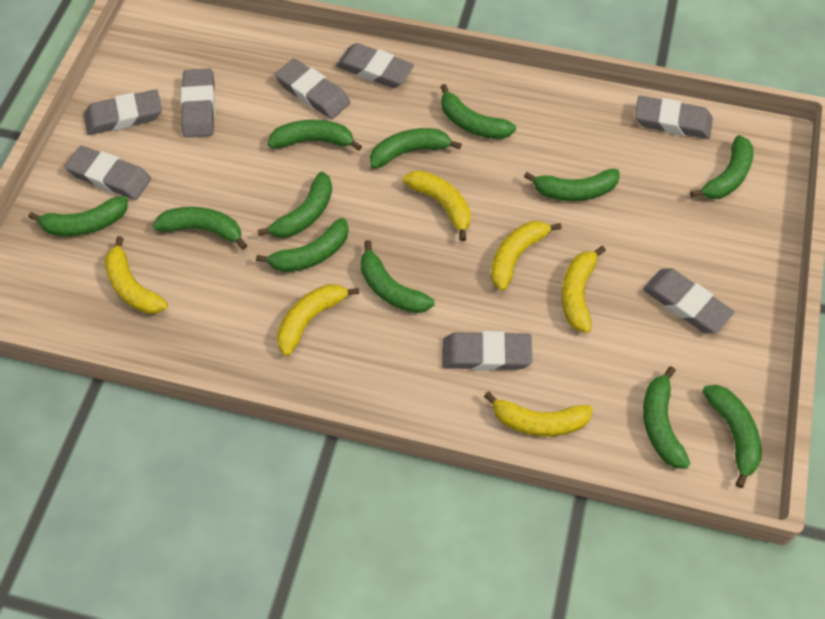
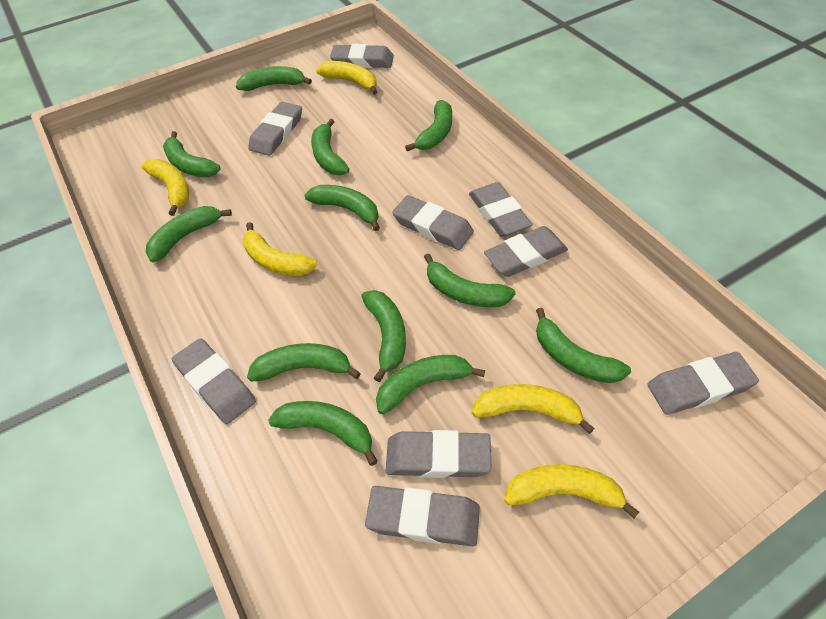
grey eraser: 8 -> 9
yellow banana: 6 -> 5

